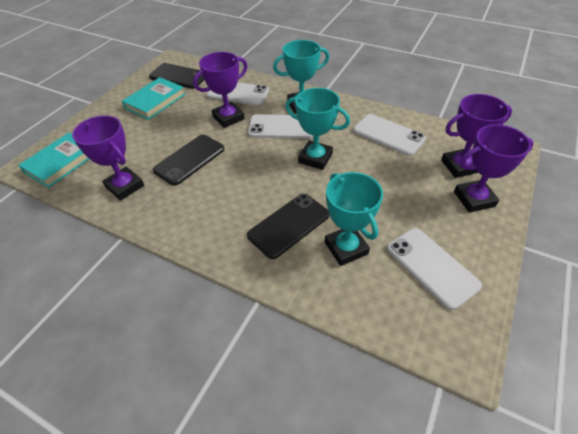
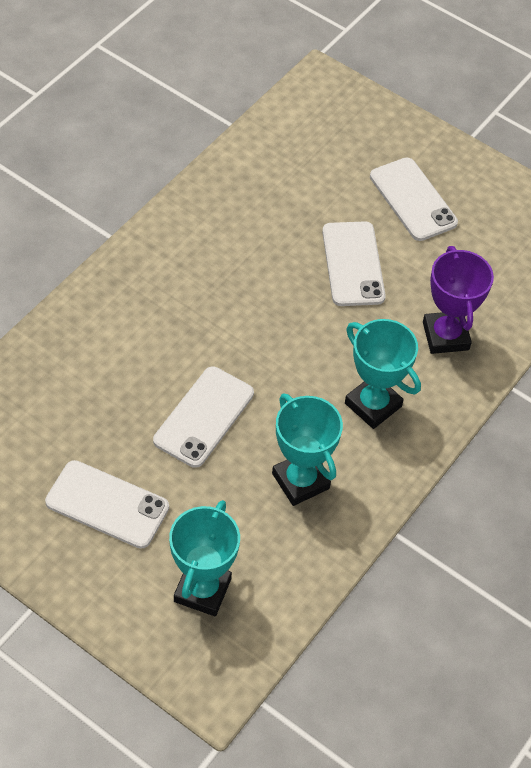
black phone: 3 -> 0
purple trophy: 4 -> 1
turquoise book: 2 -> 0

